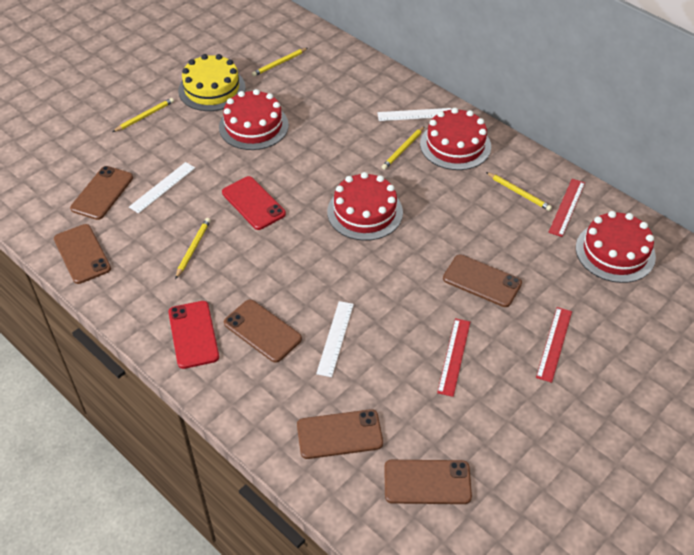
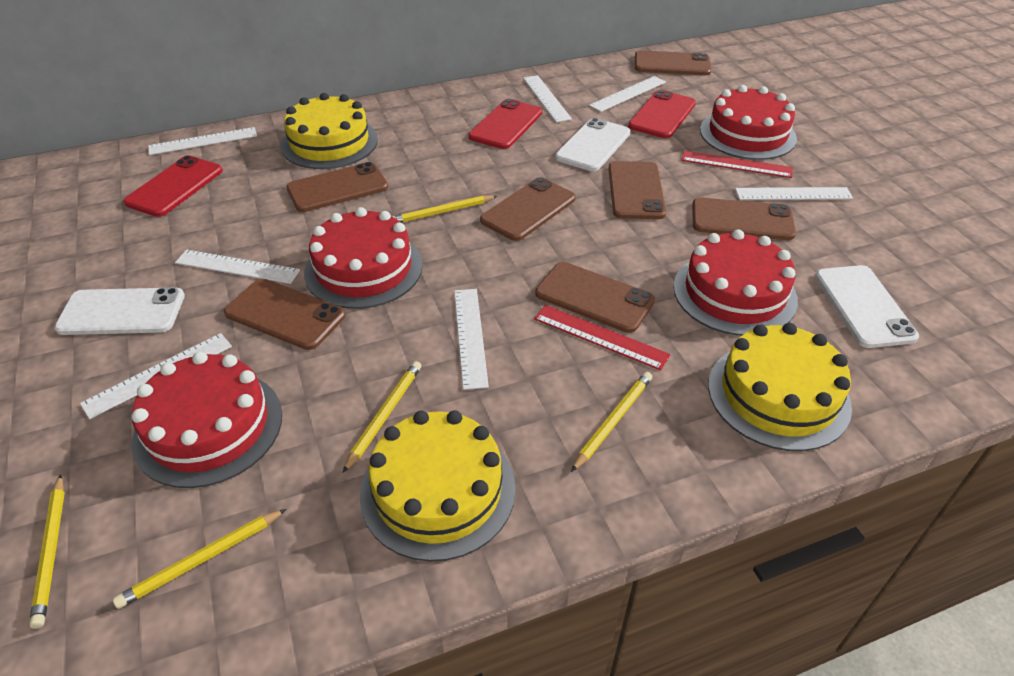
brown phone: 6 -> 7
red phone: 2 -> 3
red ruler: 3 -> 2
white phone: 0 -> 3
white ruler: 3 -> 7
yellow cake: 1 -> 3

